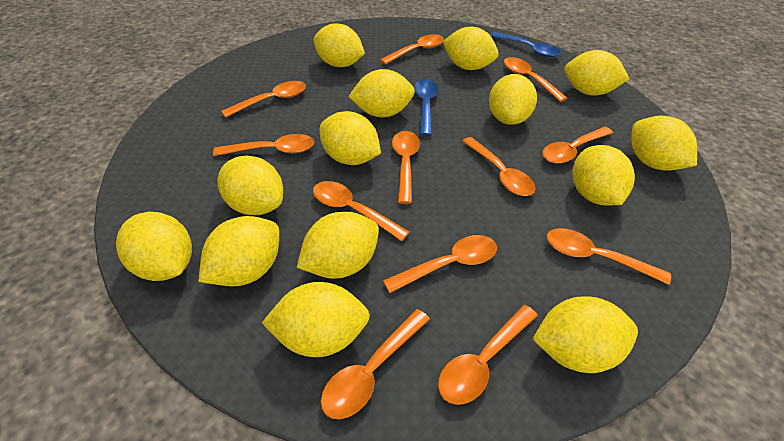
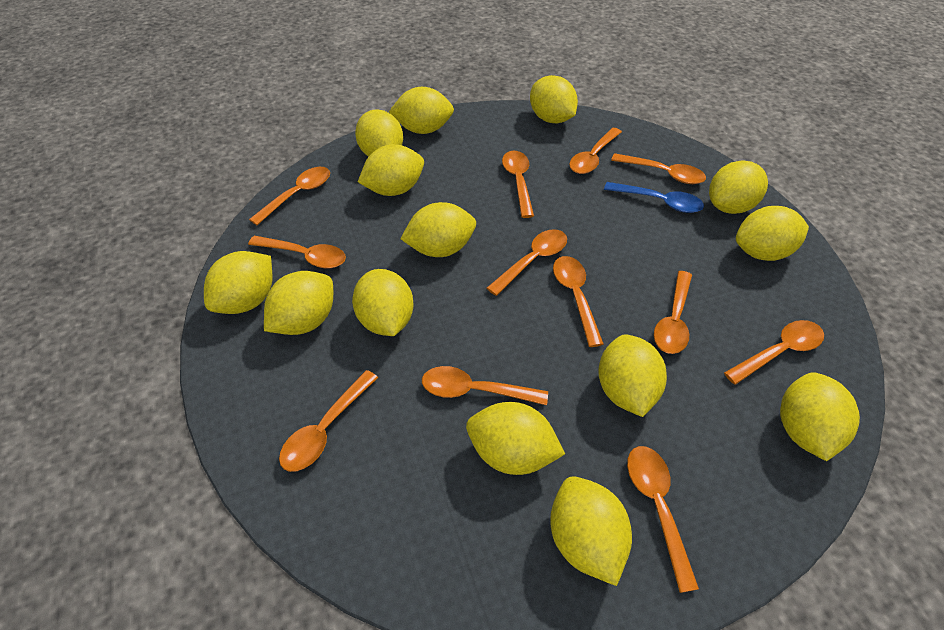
blue spoon: 2 -> 1

